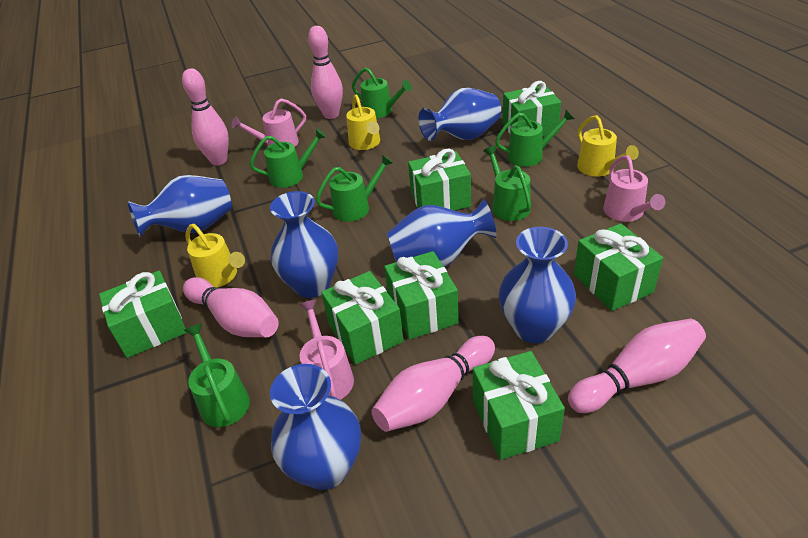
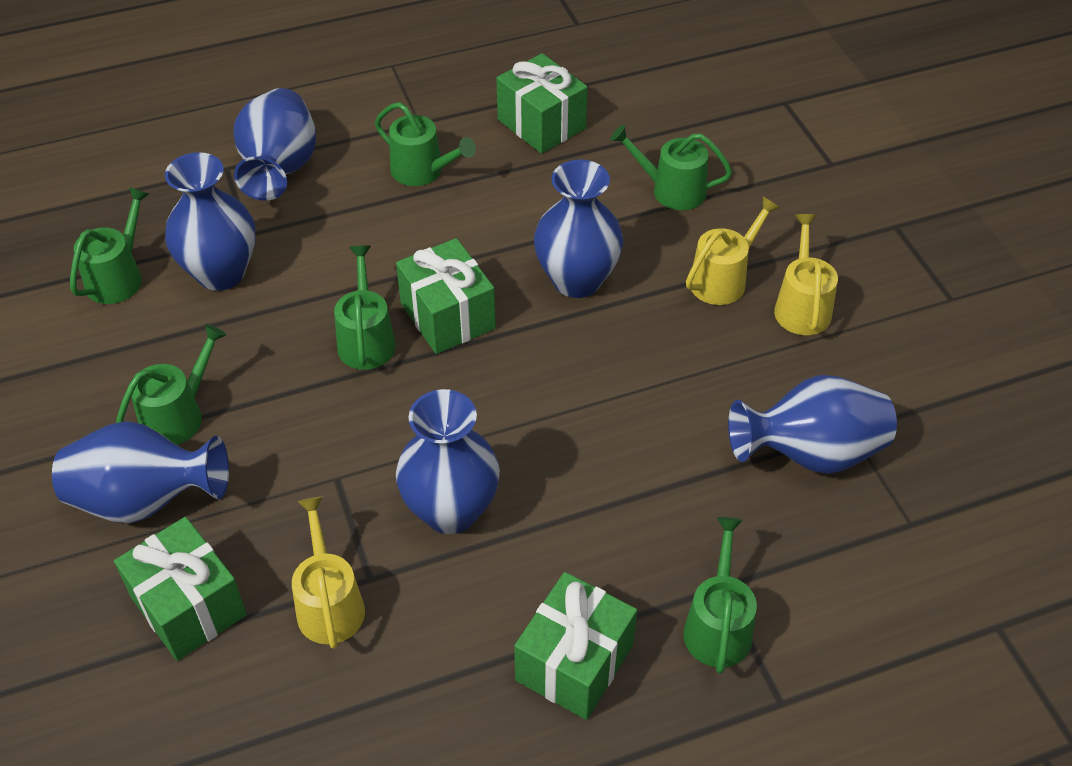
green gift: 7 -> 4
pink bowling pin: 5 -> 0
pink watering can: 3 -> 0

